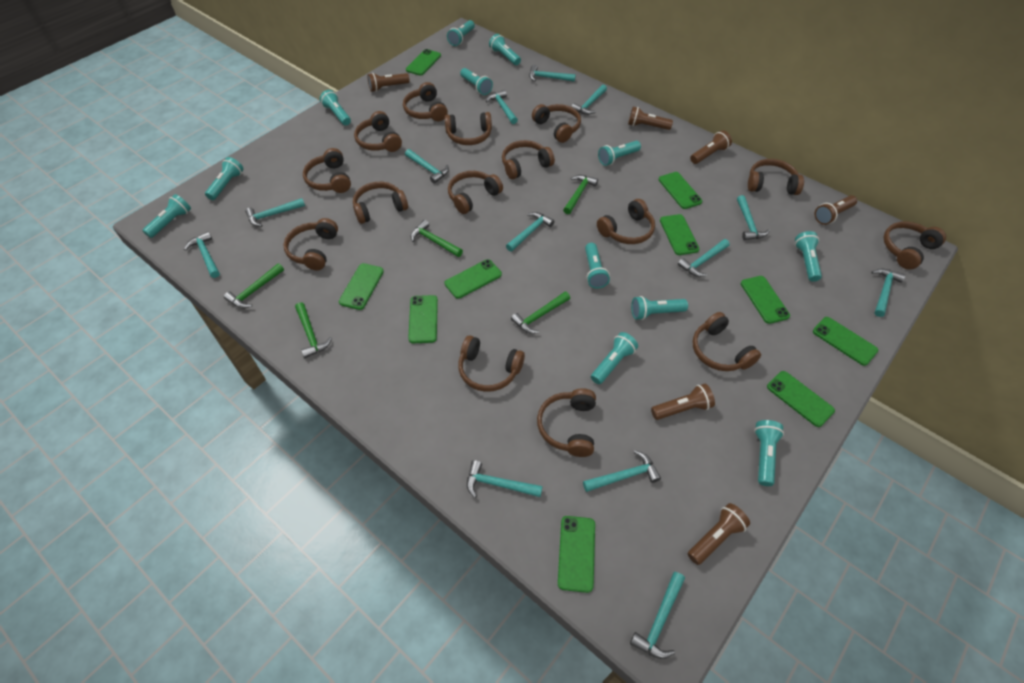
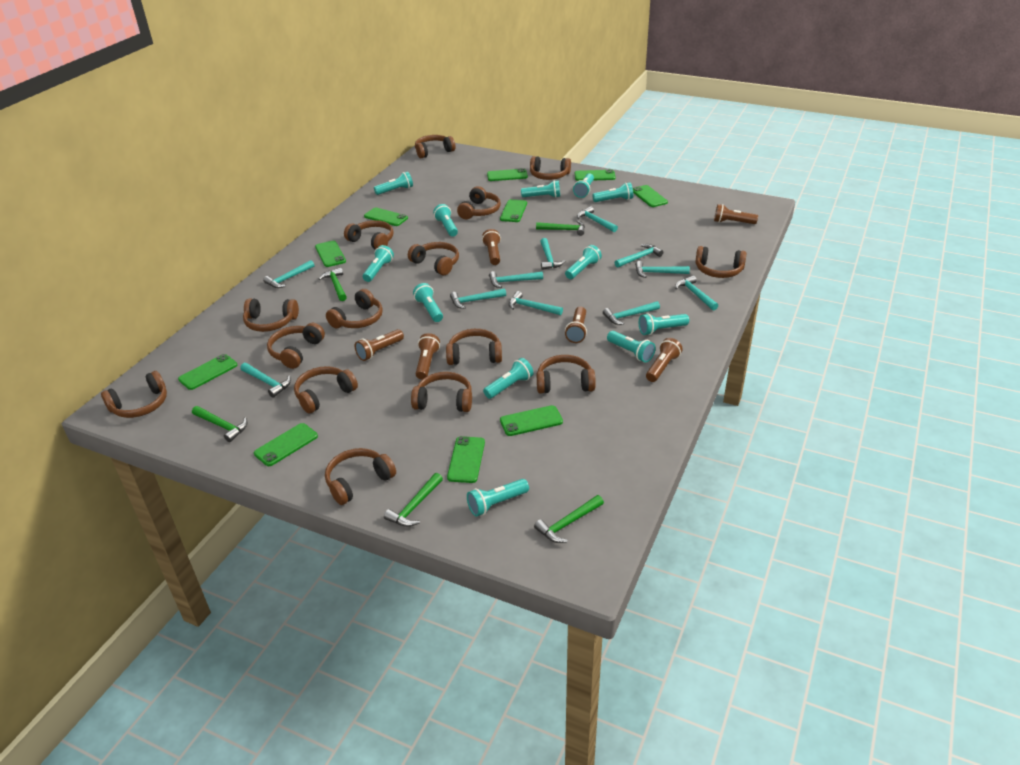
turquoise hammer: 13 -> 11

